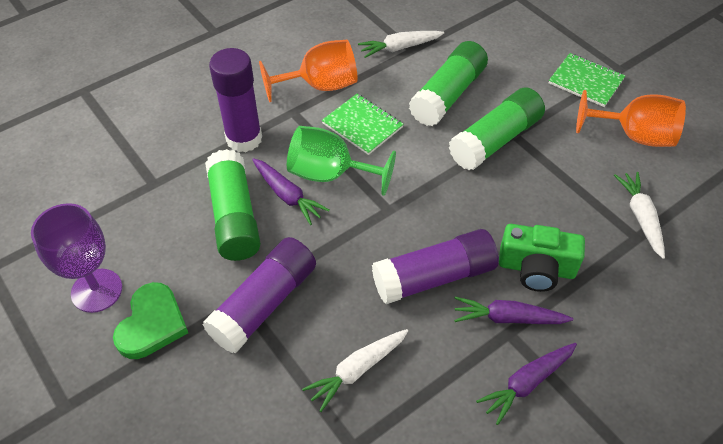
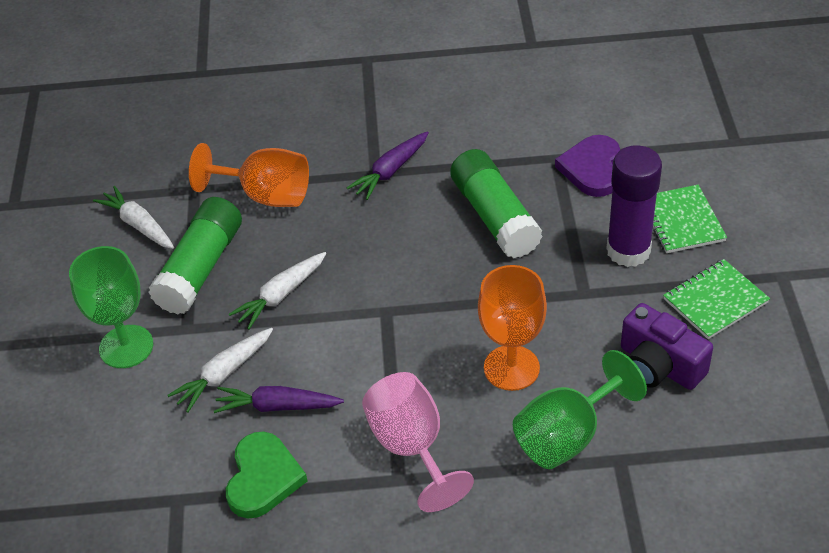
green camera: 1 -> 0
green glue stick: 3 -> 2
green goblet: 1 -> 2
pink goblet: 0 -> 1
purple camera: 0 -> 1
purple carrot: 3 -> 2
purple glue stick: 3 -> 1
purple goblet: 1 -> 0
purple heart: 0 -> 1

